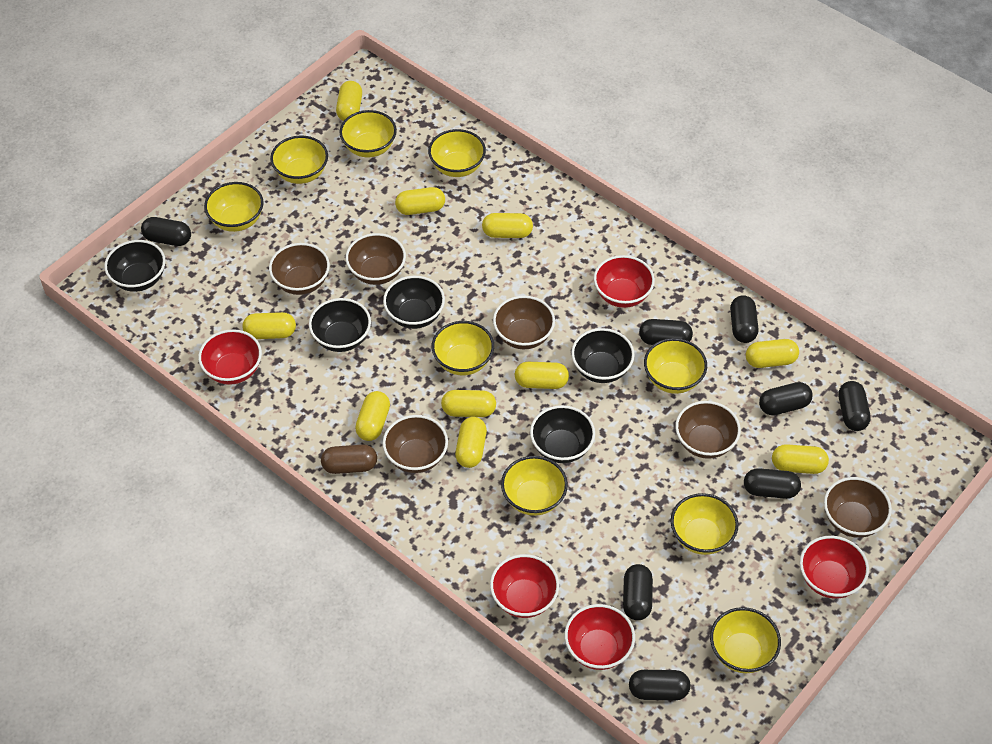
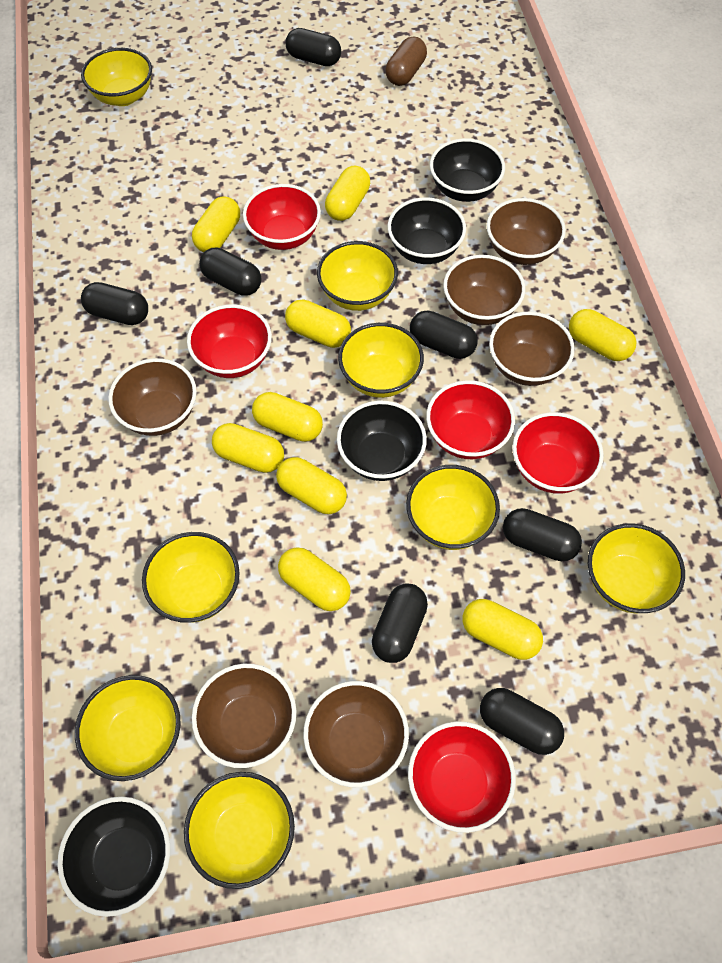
black bowl: 5 -> 4
black capsule: 8 -> 7
yellow bowl: 9 -> 8
yellow capsule: 10 -> 9

